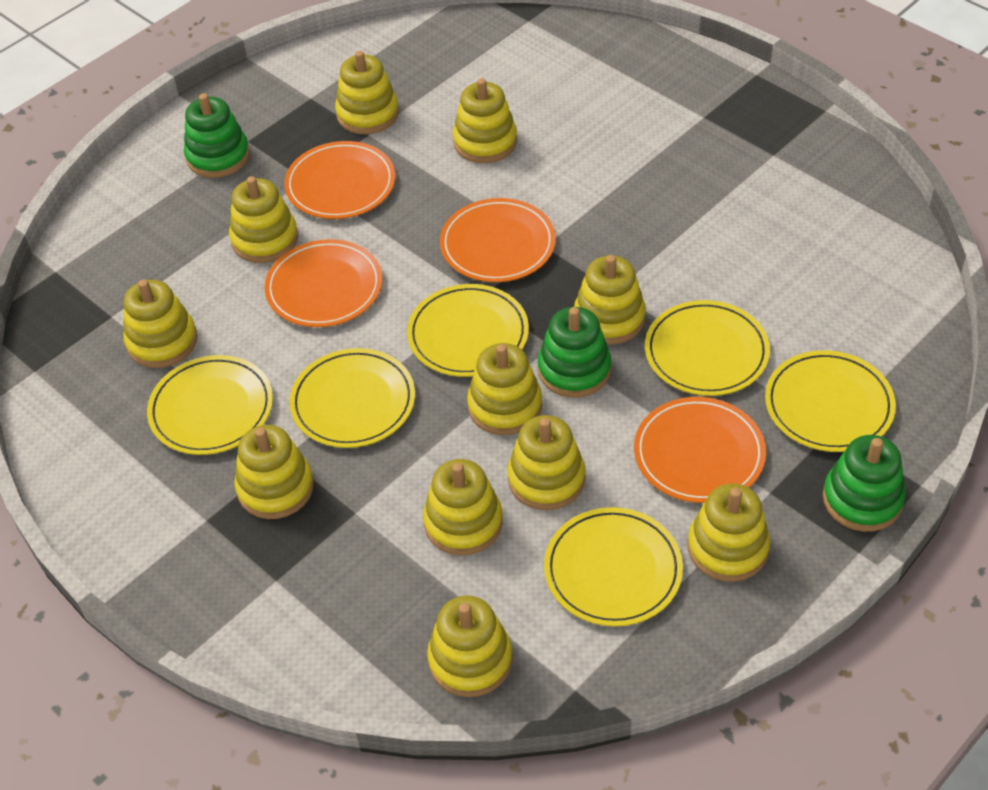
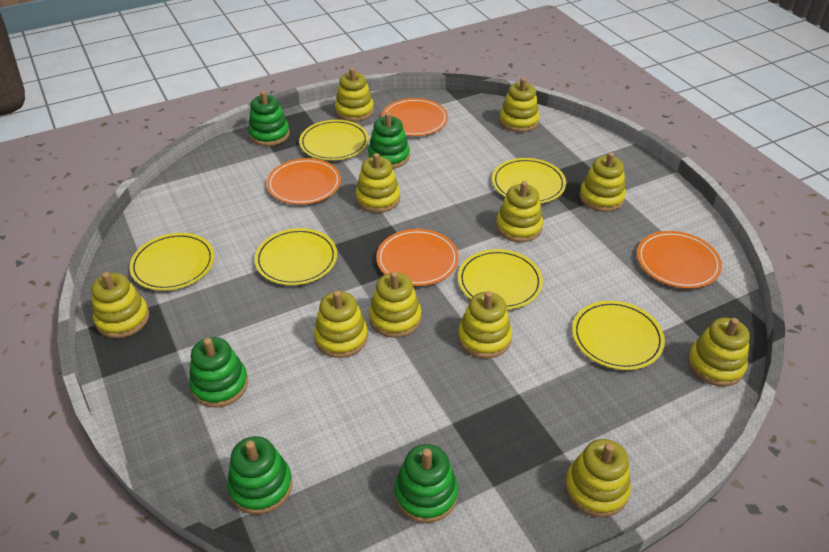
green stacking toy: 3 -> 5

